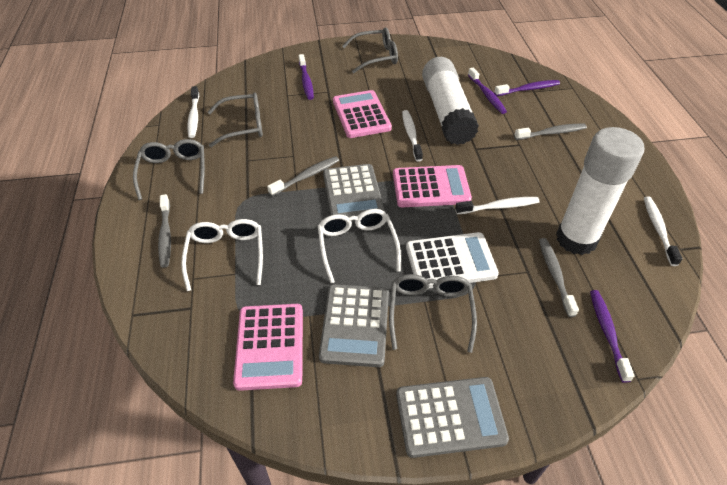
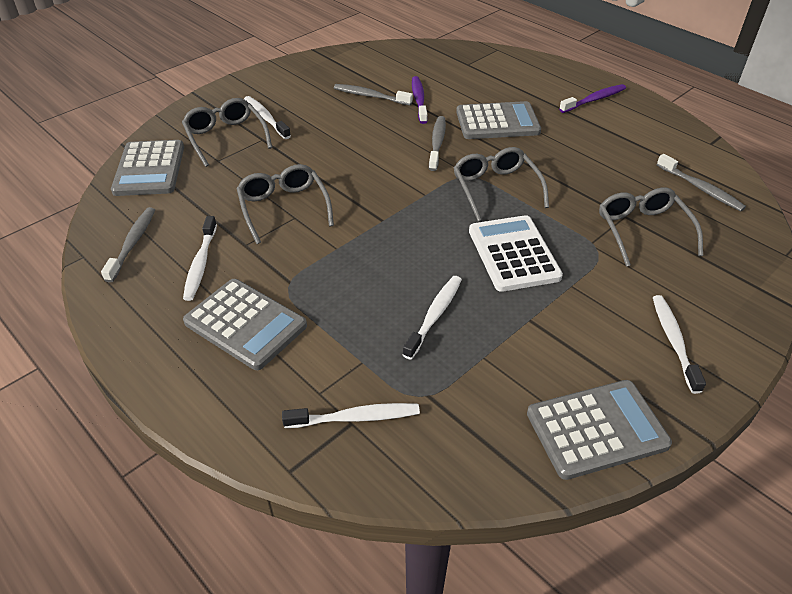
grey calculator: 3 -> 4
pink calculator: 3 -> 0
purple toothbrush: 4 -> 2
white glasses: 2 -> 0
white glue stick: 2 -> 0
white toothbrush: 4 -> 5

